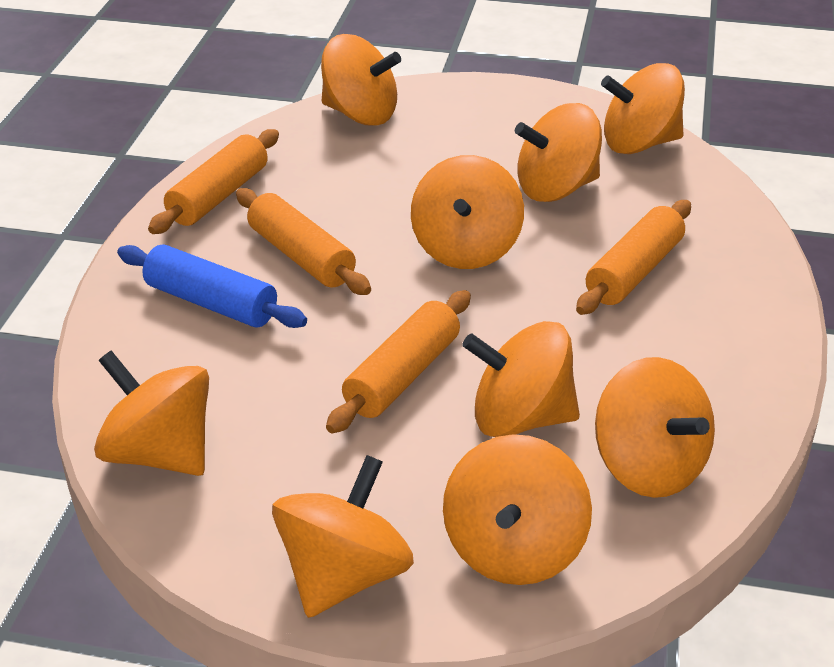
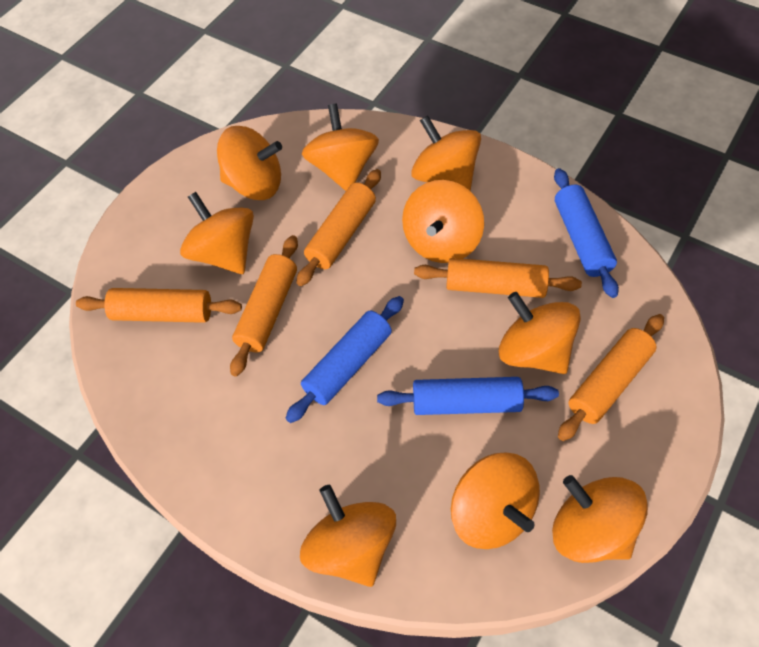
blue rolling pin: 1 -> 3
orange rolling pin: 4 -> 5

